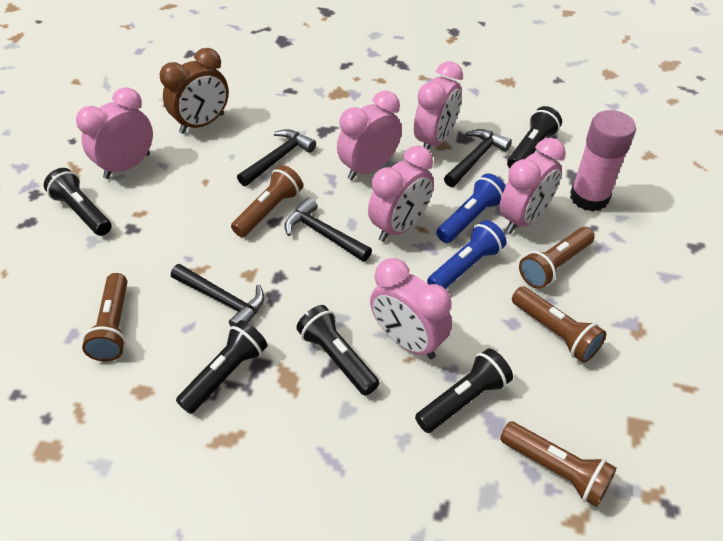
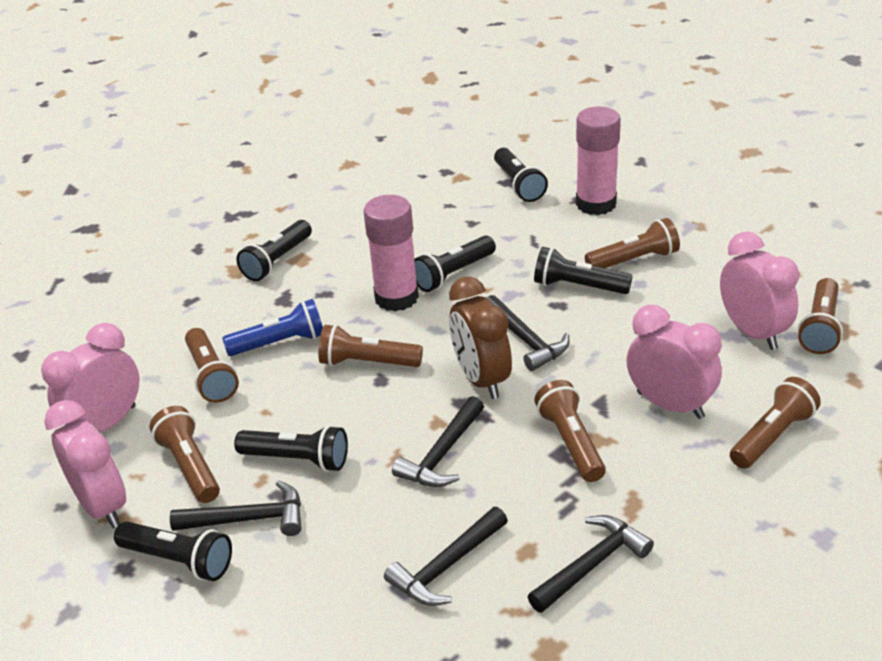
black flashlight: 5 -> 6
black hammer: 4 -> 5
blue flashlight: 2 -> 1
brown flashlight: 5 -> 7
pink clock: 6 -> 4
pink glue stick: 1 -> 2

